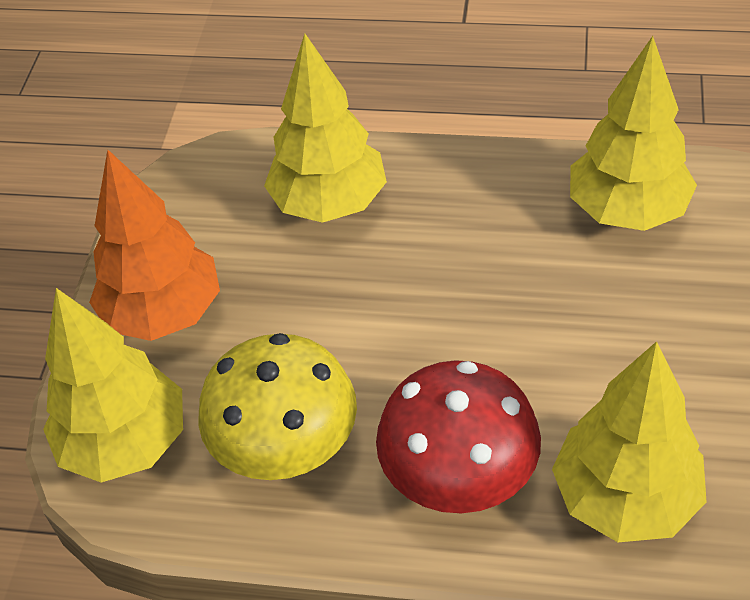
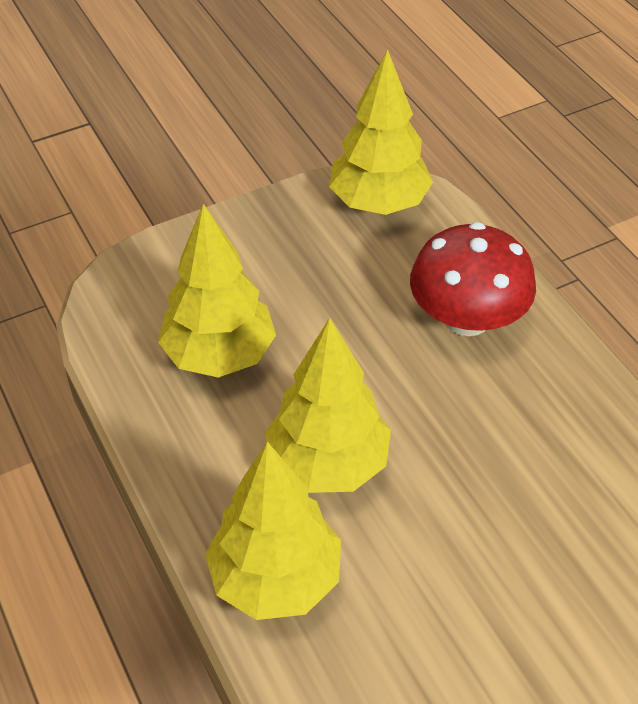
orange tree: 1 -> 0
yellow mushroom: 1 -> 0

